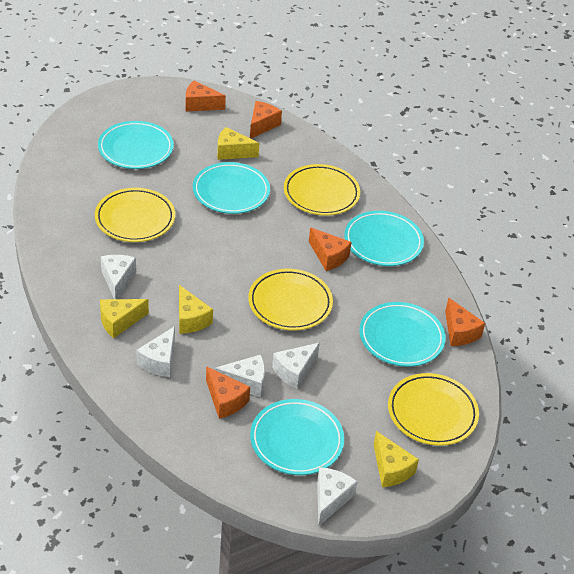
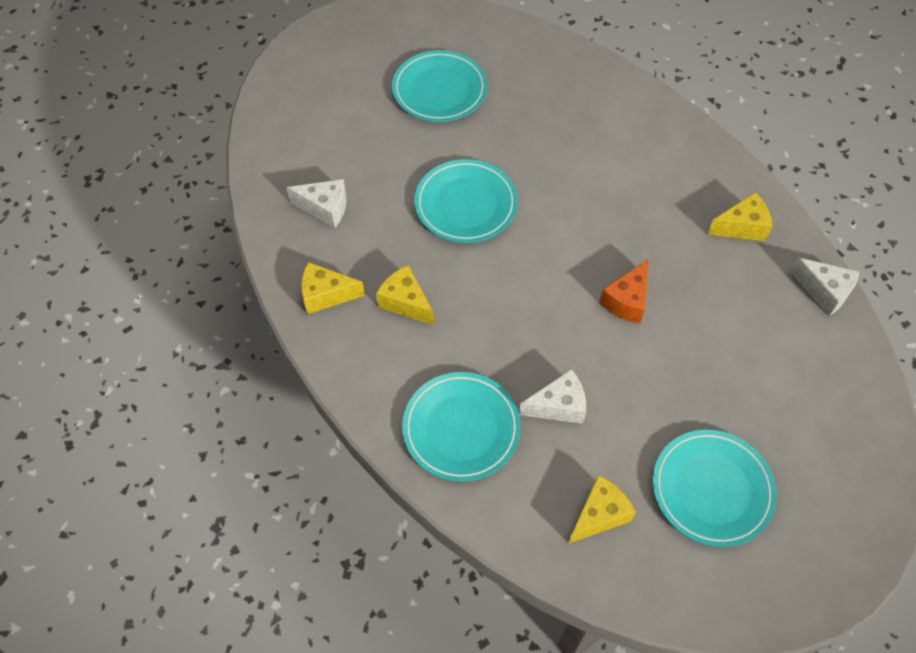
orange cheese: 5 -> 1
turquoise plate: 5 -> 4
white cheese: 5 -> 3
yellow plate: 4 -> 0

